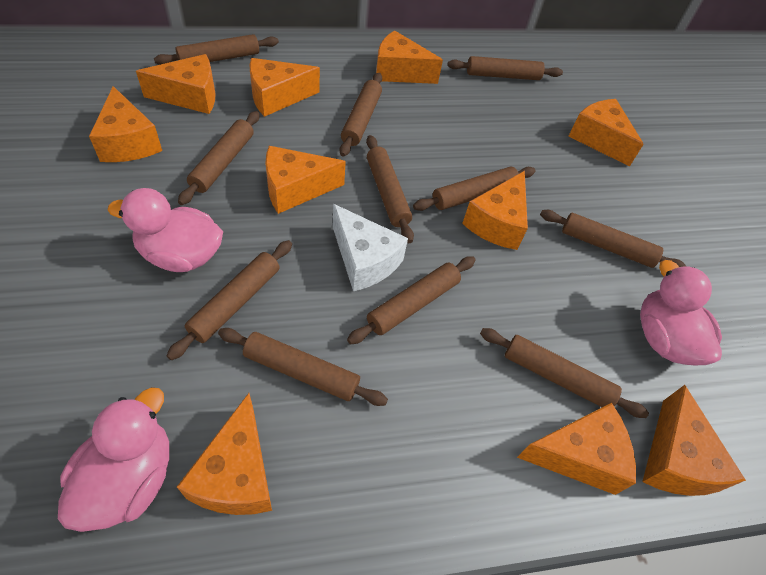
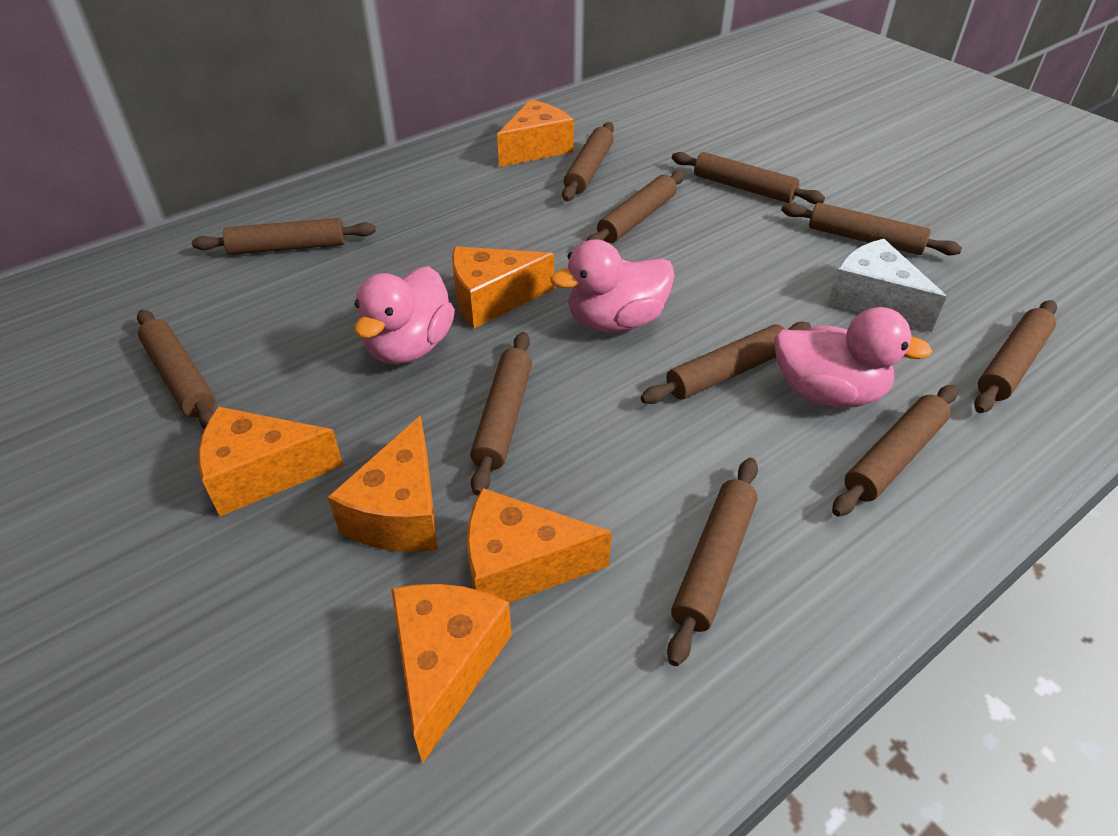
orange cheese: 10 -> 6

